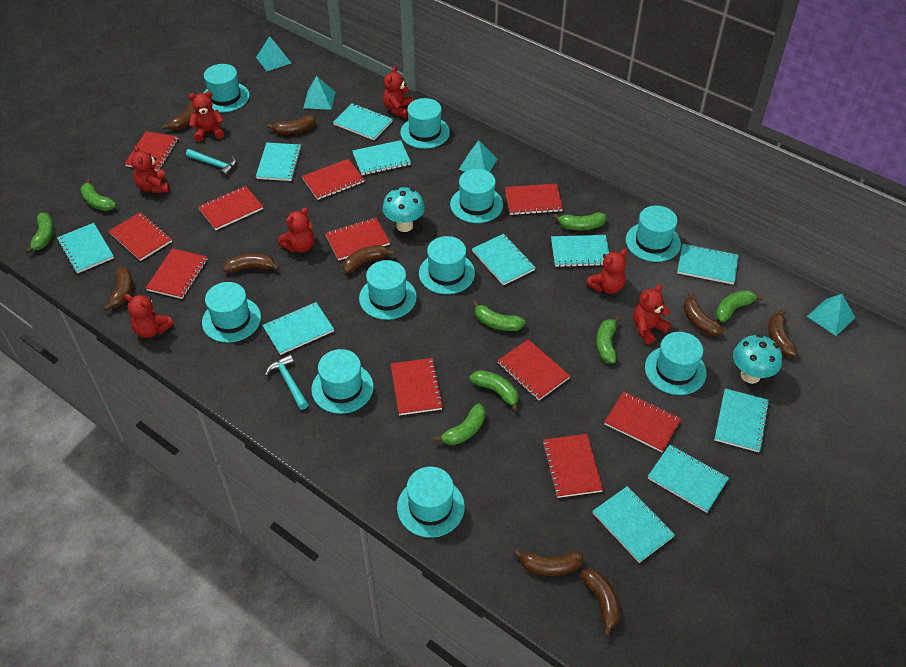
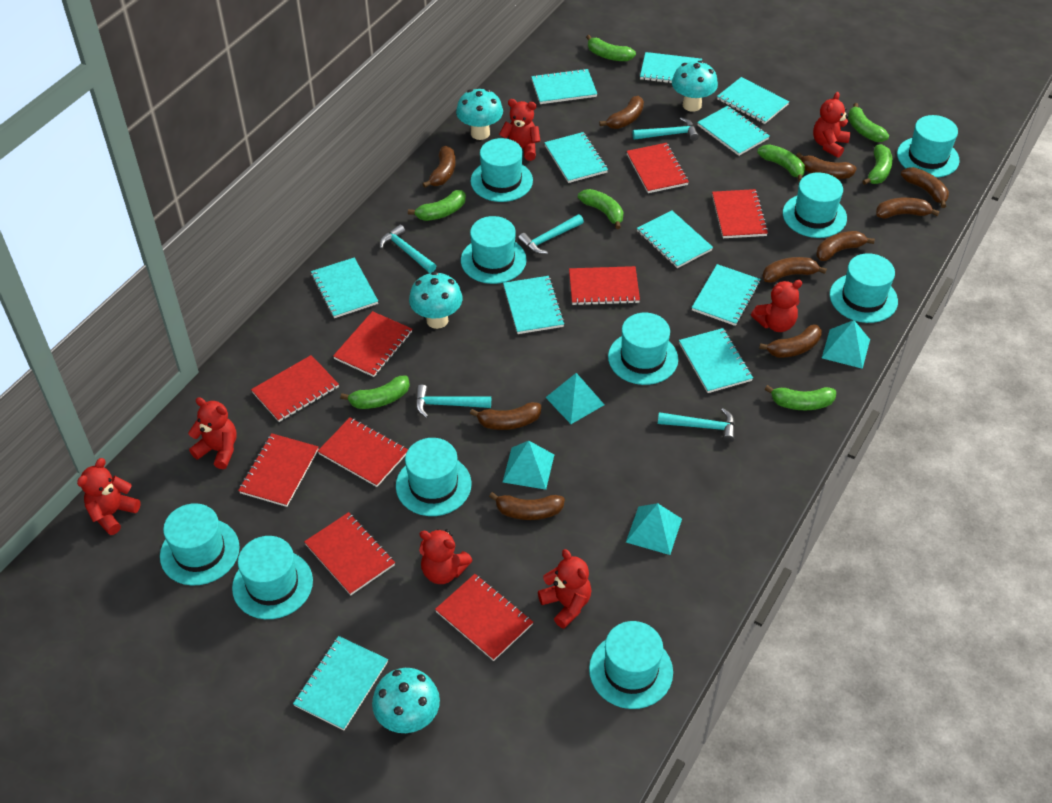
brown banana: 9 -> 10
red notebook: 11 -> 9
turquoise hammer: 2 -> 5
turquoise mushroom: 2 -> 4

